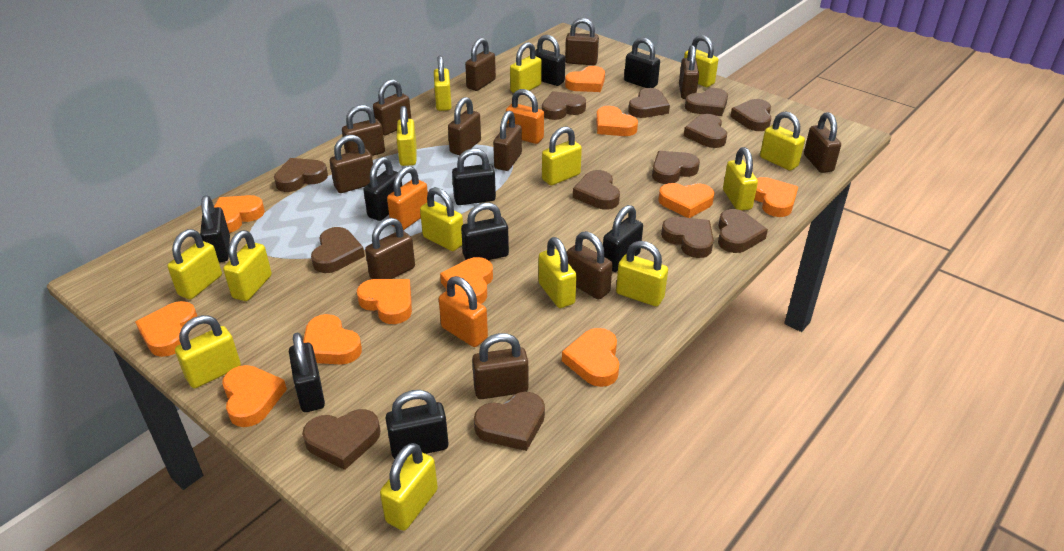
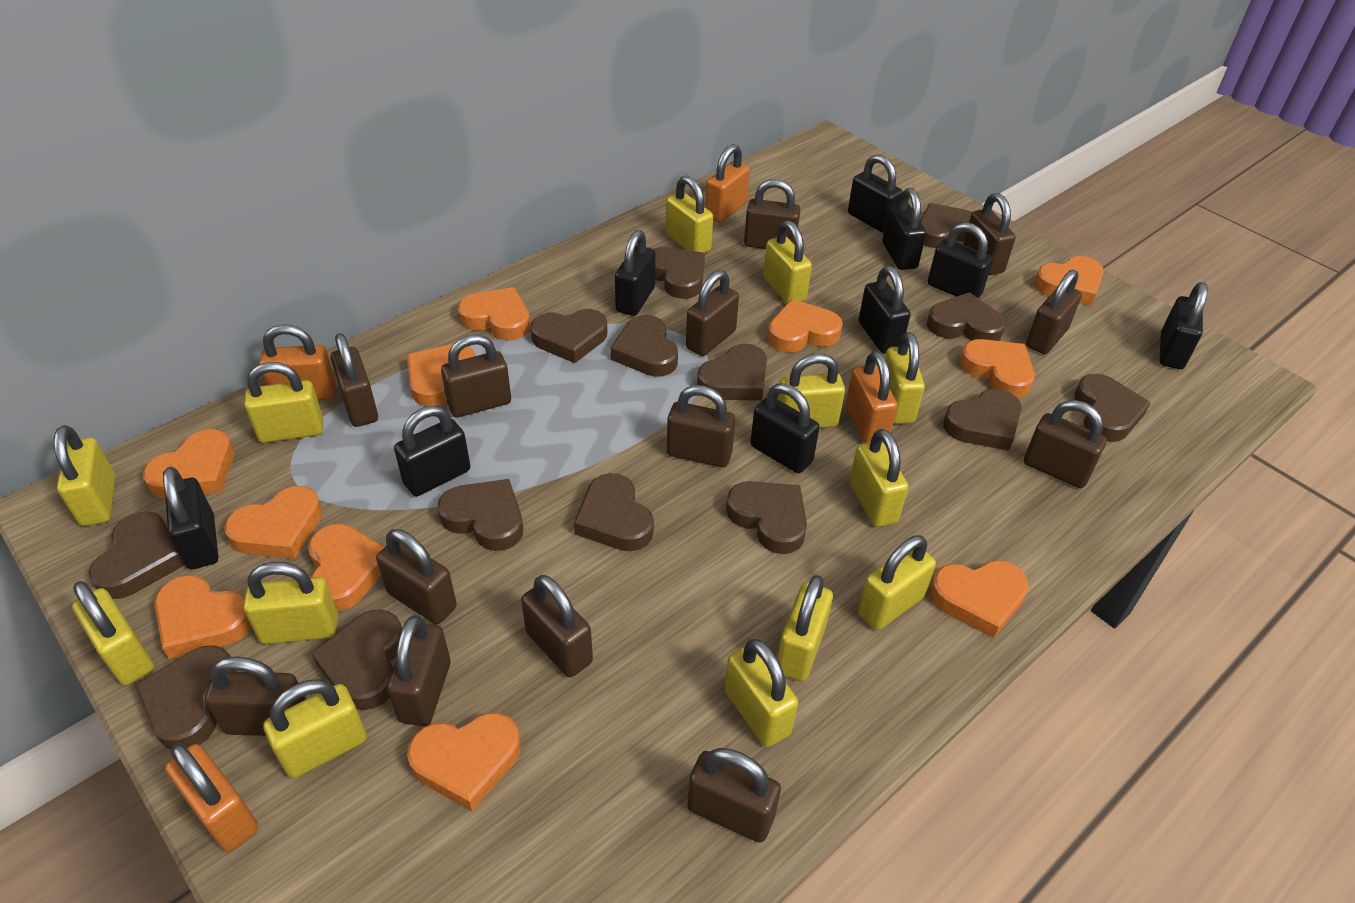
brown heart: 13 -> 14
brown padlock: 12 -> 13
orange padlock: 3 -> 4
yellow padlock: 14 -> 13

